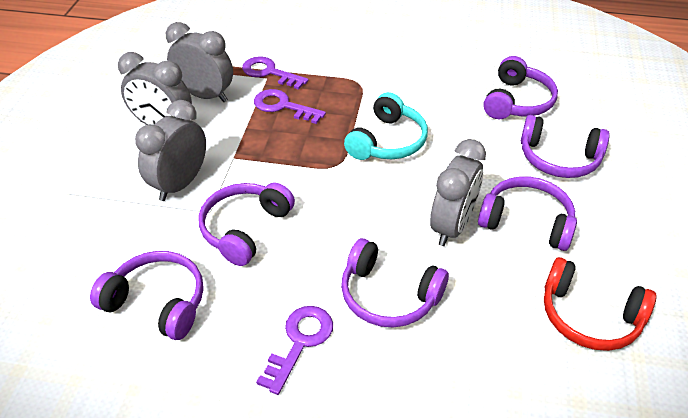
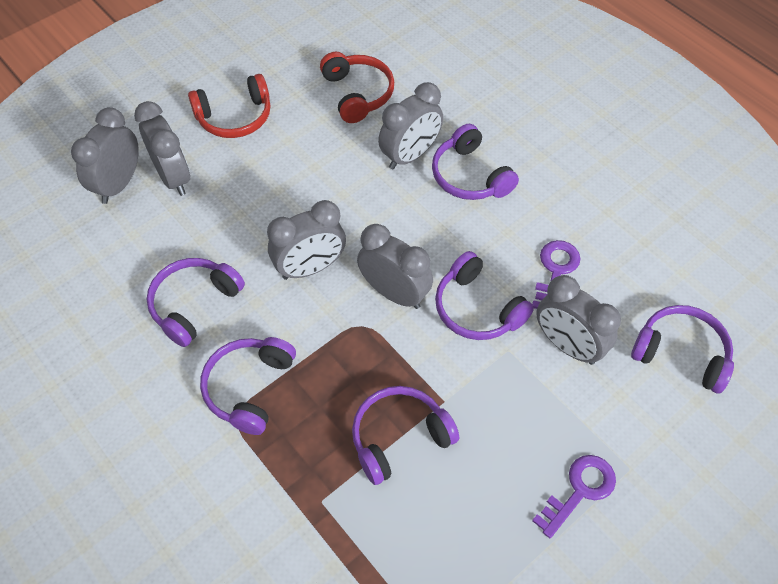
grey clock: 4 -> 6
purple key: 3 -> 2
red headphones: 1 -> 2
turquoise headphones: 1 -> 0

